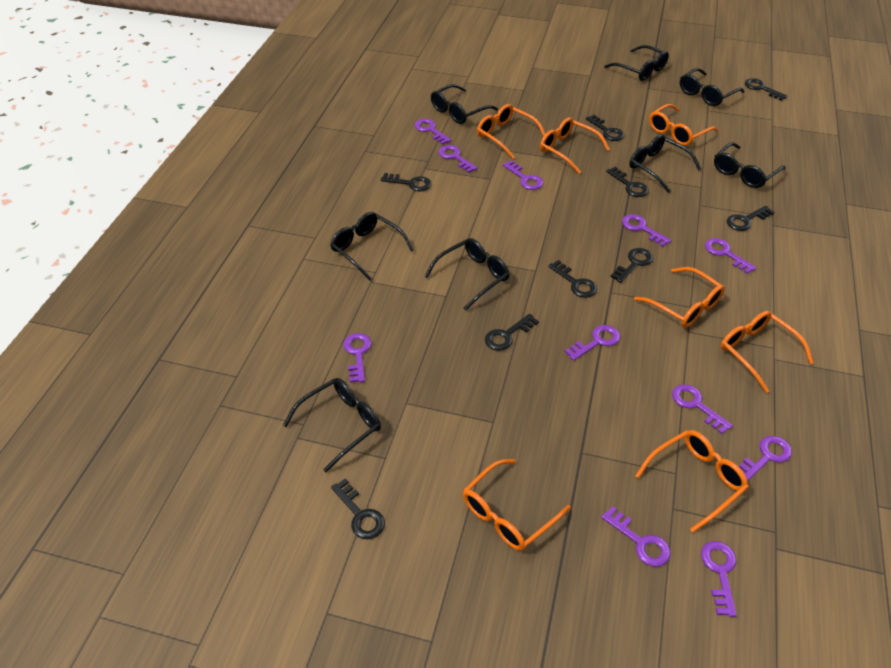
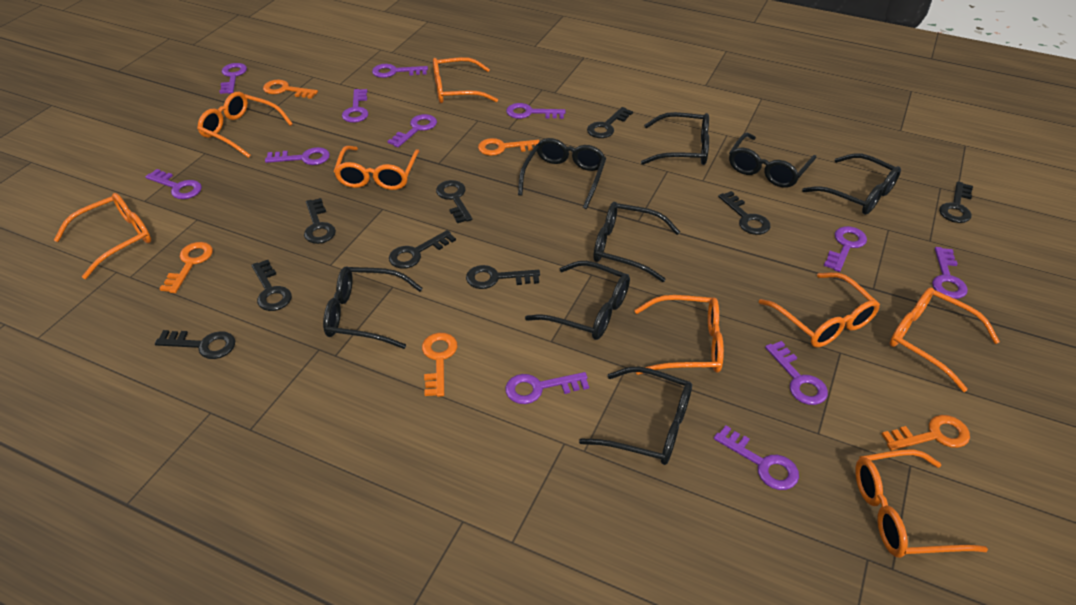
orange glasses: 7 -> 8
orange key: 0 -> 5
purple key: 11 -> 12

